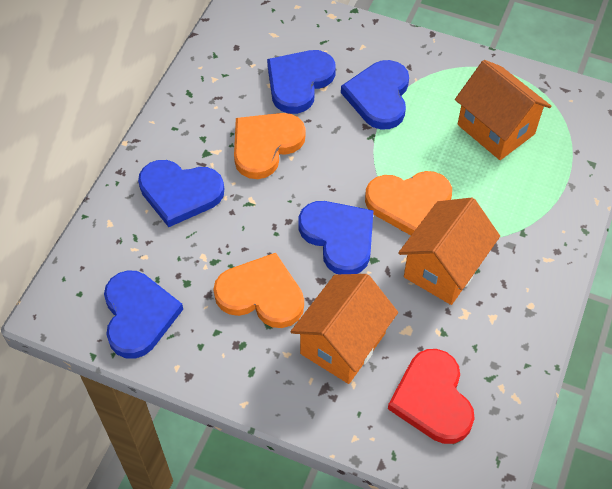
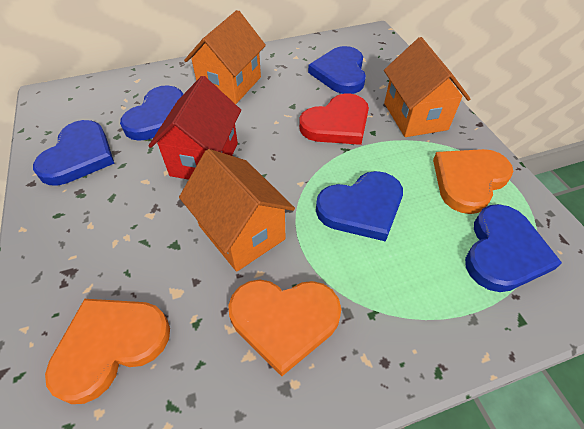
red house: 0 -> 1

